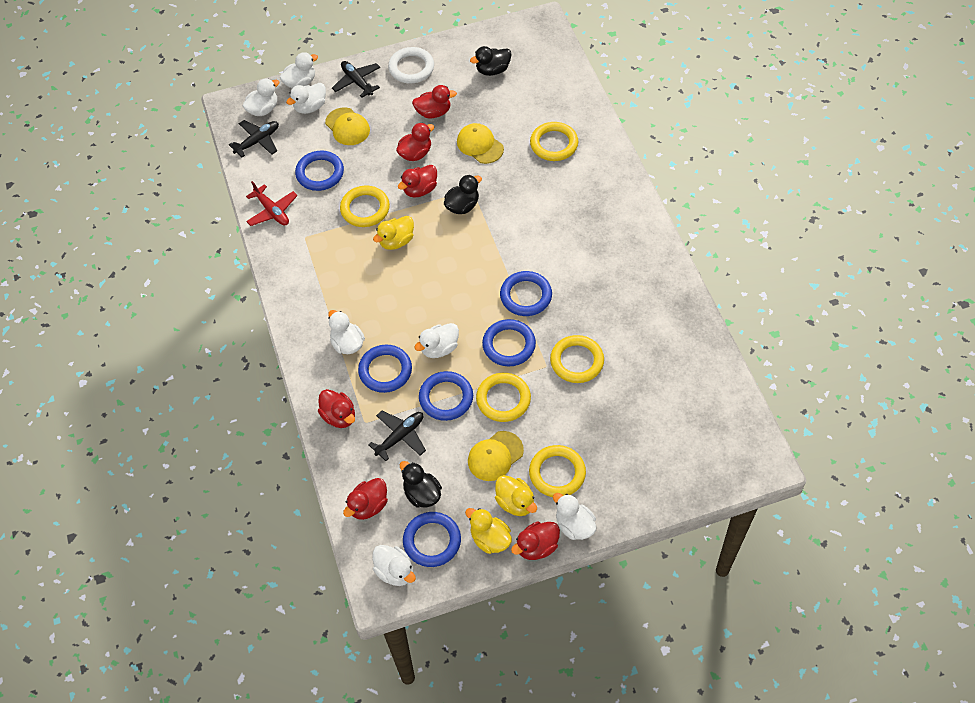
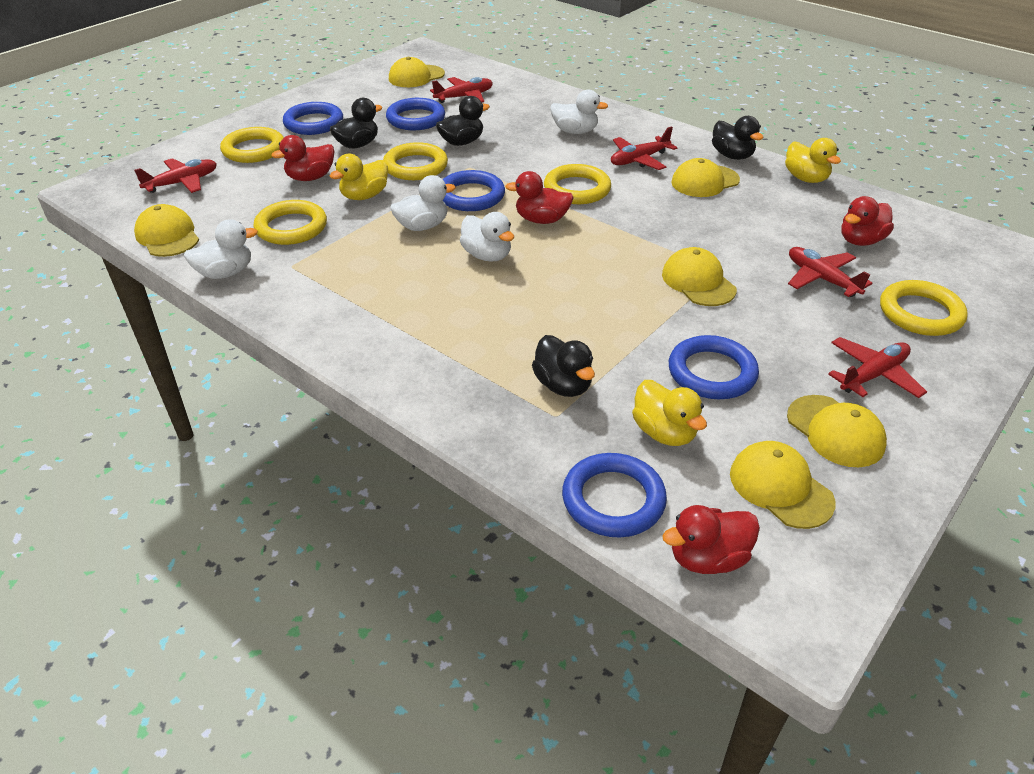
black duck: 3 -> 4
black plane: 3 -> 0
blue ring: 6 -> 5
red duck: 6 -> 4
red plane: 1 -> 5
white duck: 7 -> 4
white ring: 1 -> 0
yellow cap: 3 -> 6

